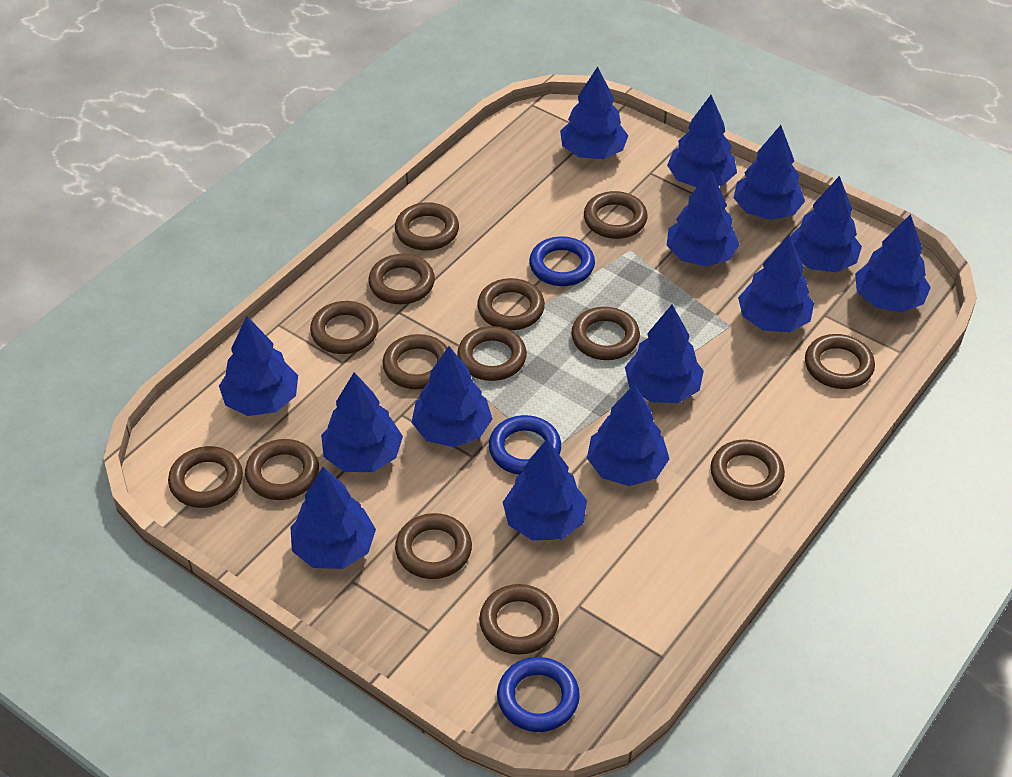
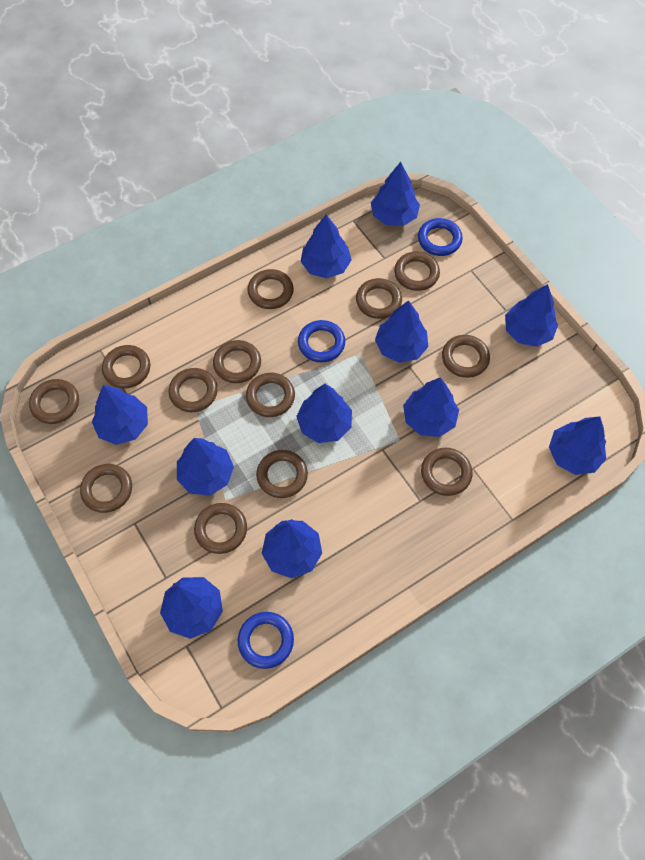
blue tree: 14 -> 11
brown ring: 14 -> 13

